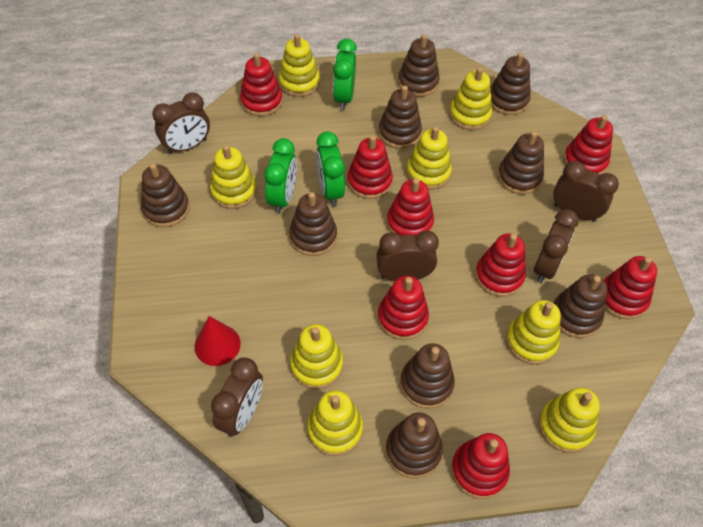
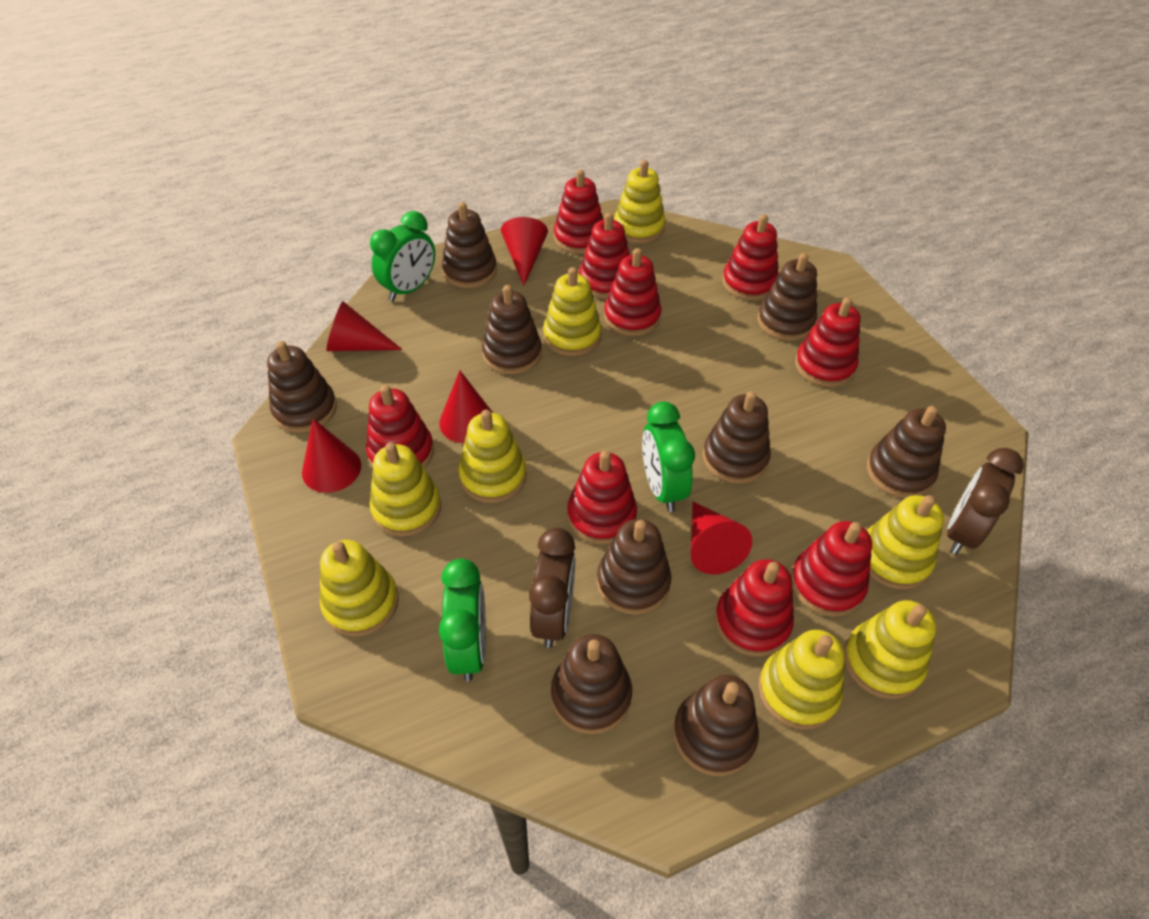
brown clock: 5 -> 2
red cone: 1 -> 5
red stacking toy: 8 -> 9

